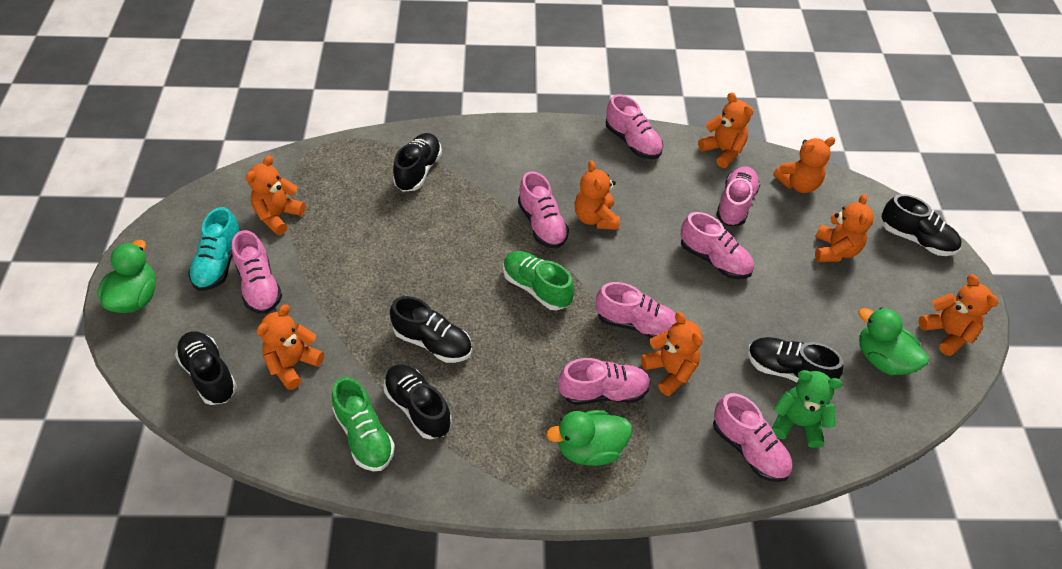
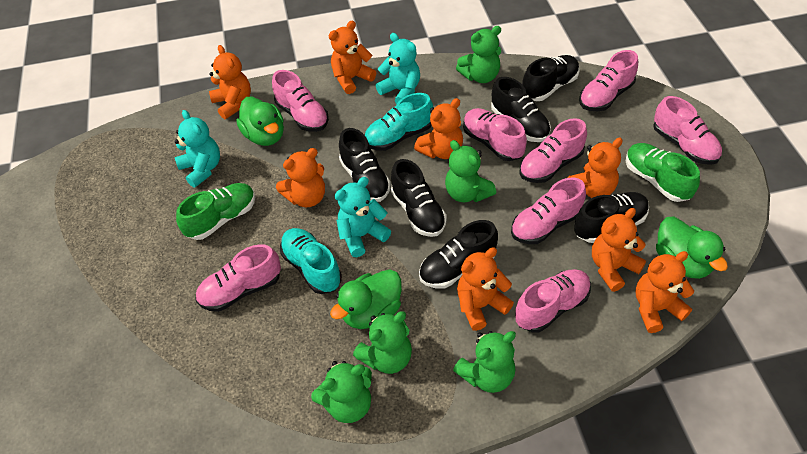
green teddy bear: 1 -> 5
turquoise shoe: 1 -> 2
turquoise teddy bear: 0 -> 3

